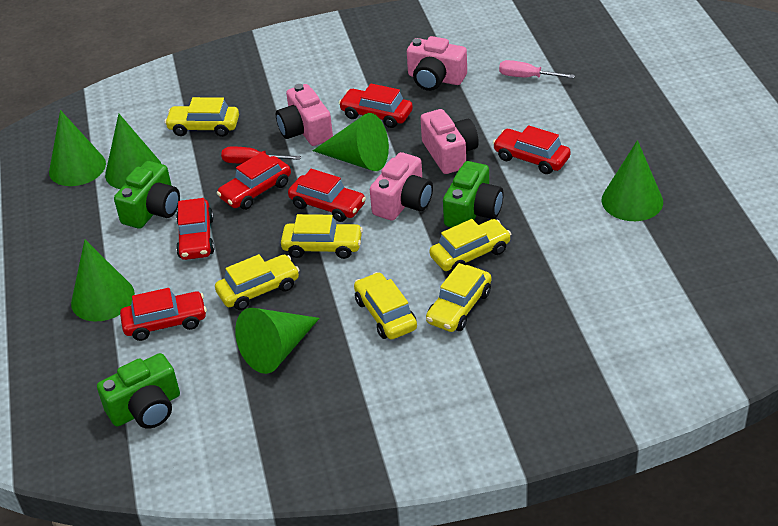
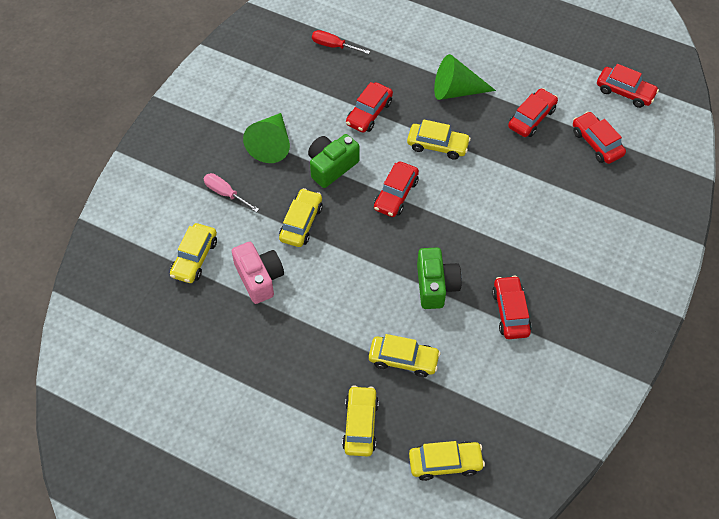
green camera: 3 -> 2
green cone: 6 -> 2
pink camera: 4 -> 1

